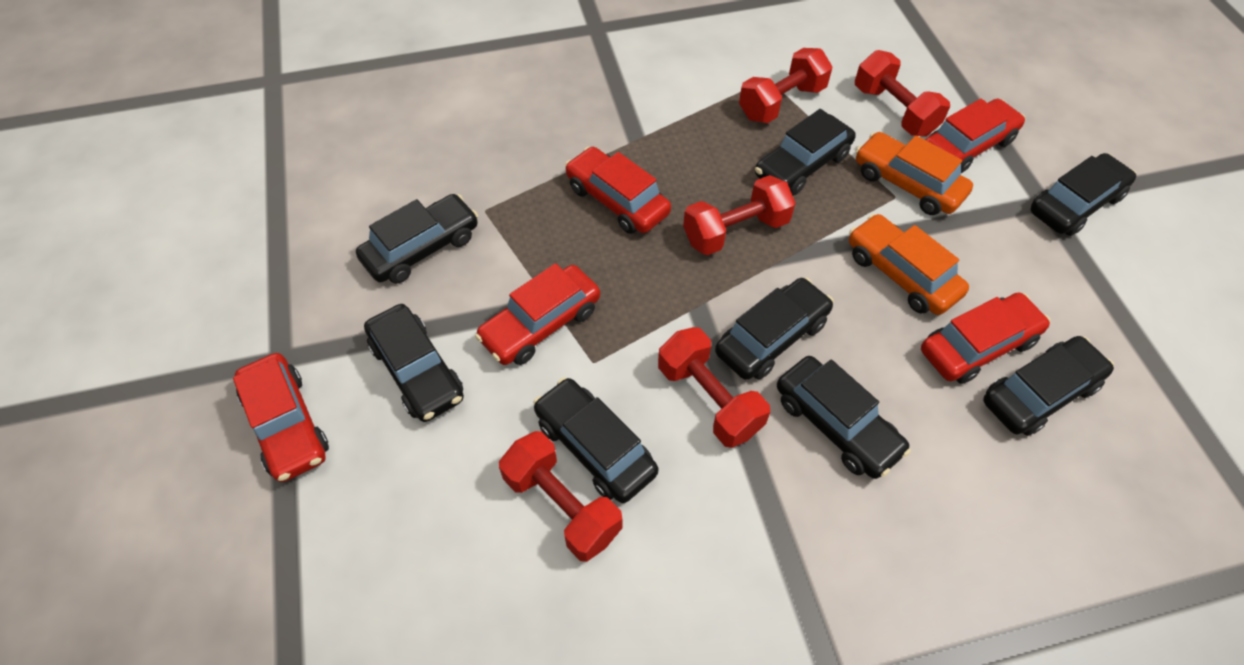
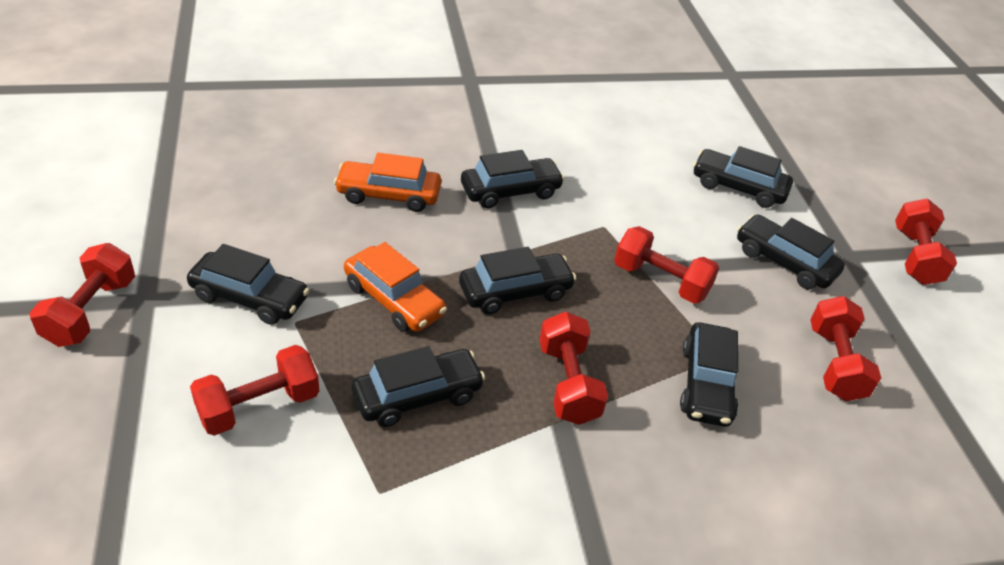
black car: 8 -> 7
red car: 5 -> 0
red dumbbell: 5 -> 6

